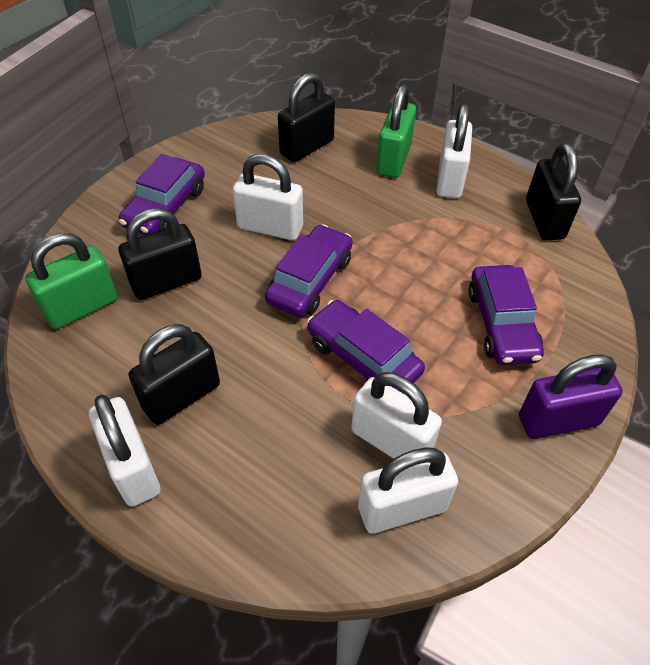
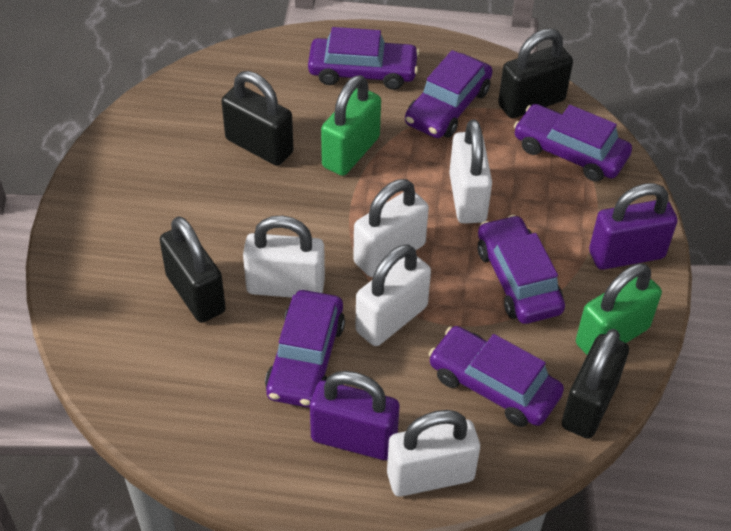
purple car: 4 -> 6
purple padlock: 1 -> 2

